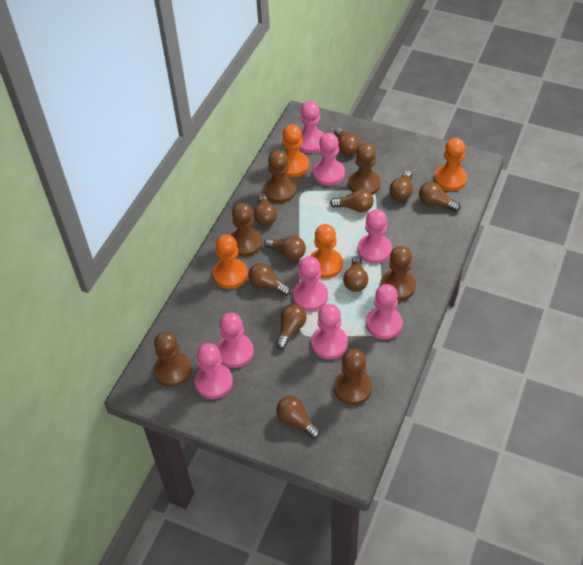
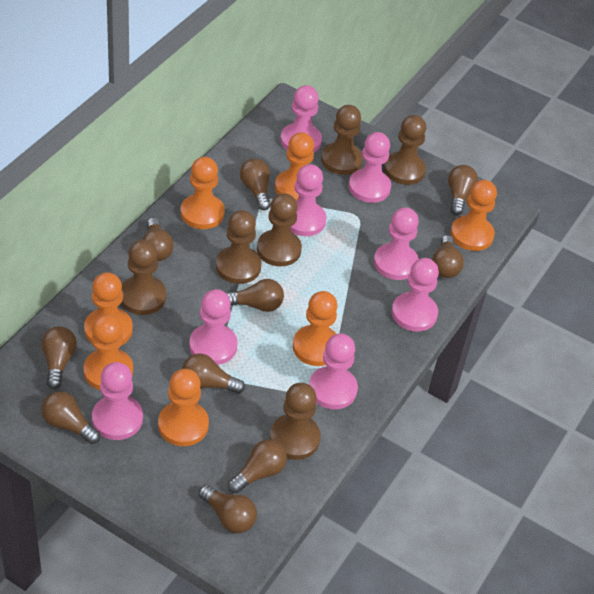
orange pawn: 4 -> 7

